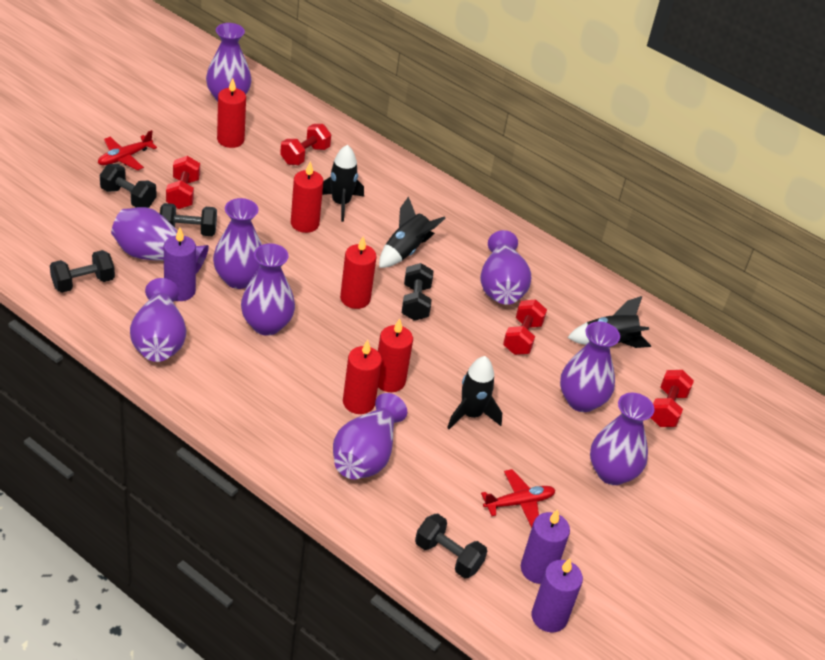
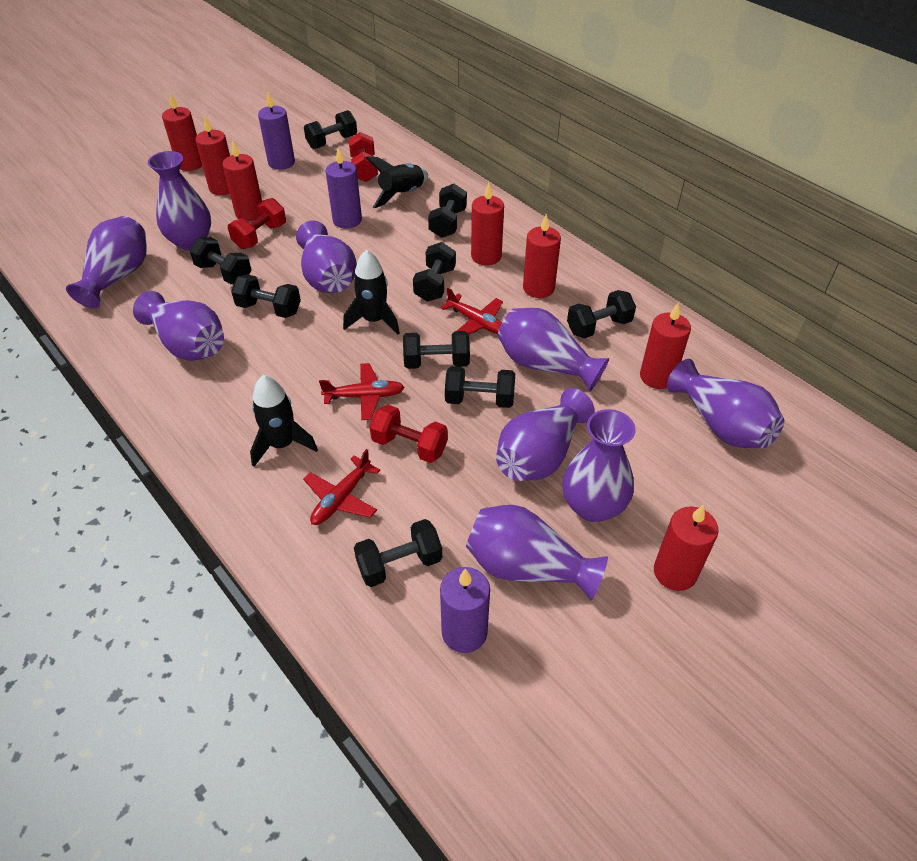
black dumbbell: 5 -> 9
black rocket: 4 -> 3
red candle: 5 -> 7
red dumbbell: 4 -> 3
red plane: 2 -> 3

